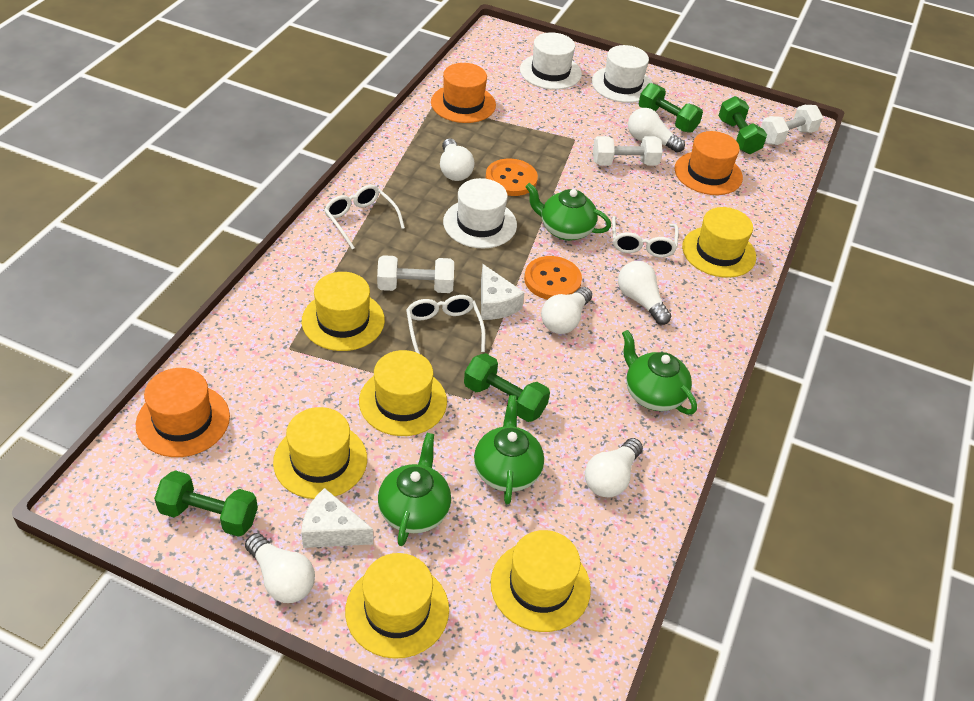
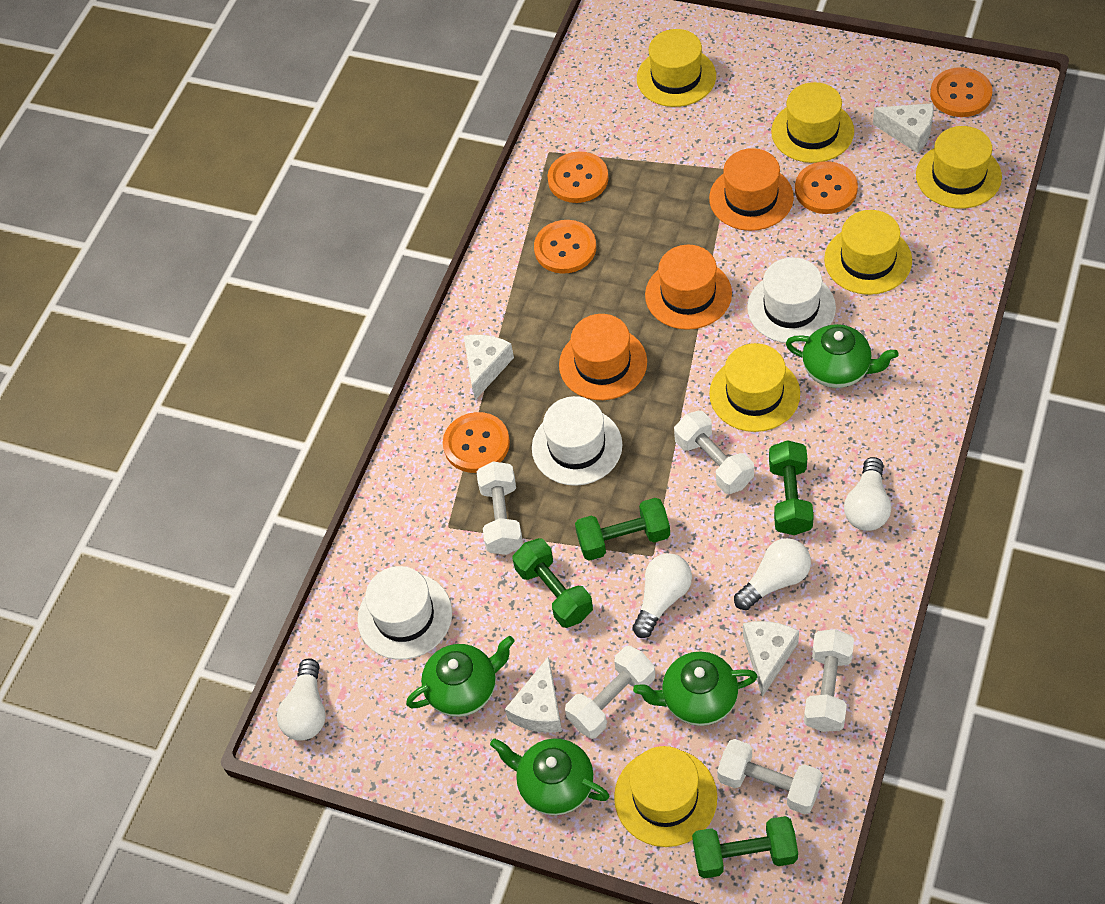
orange button: 2 -> 5
white cheese: 2 -> 4
white dumbbell: 3 -> 5
white glasses: 3 -> 0
white light bulb: 6 -> 4

